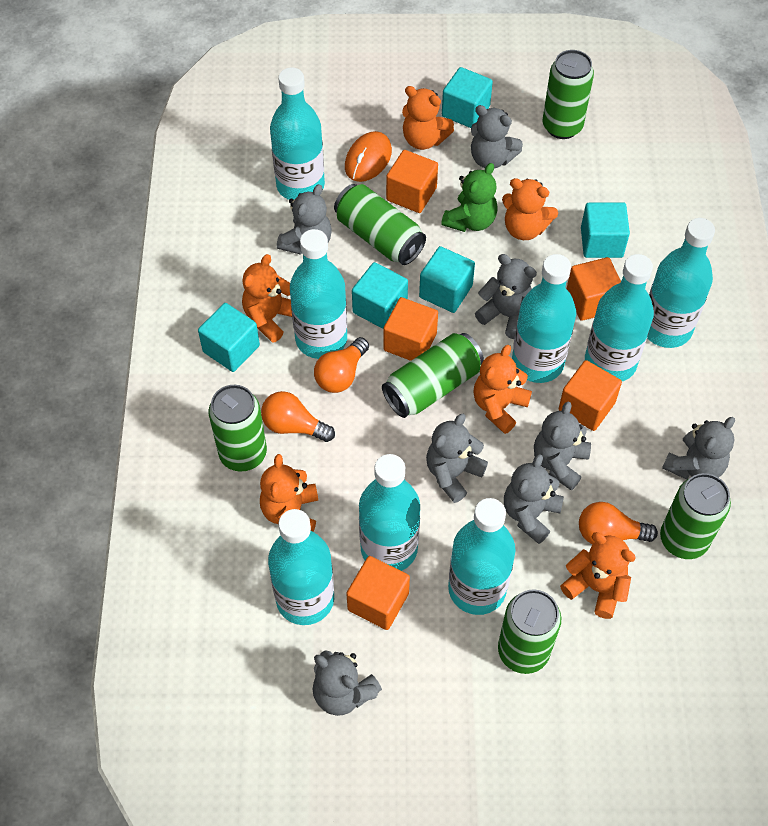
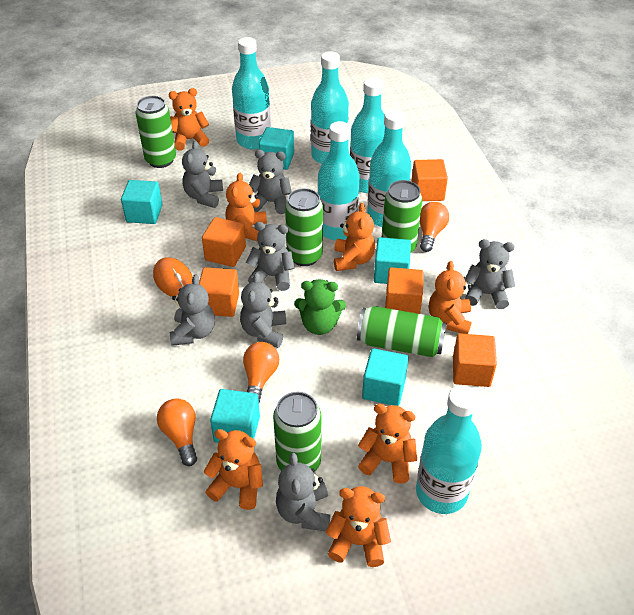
green can: 6 -> 5
grey teddy bear: 8 -> 7
orange teddy bear: 6 -> 7
turquoise bottle: 8 -> 6

